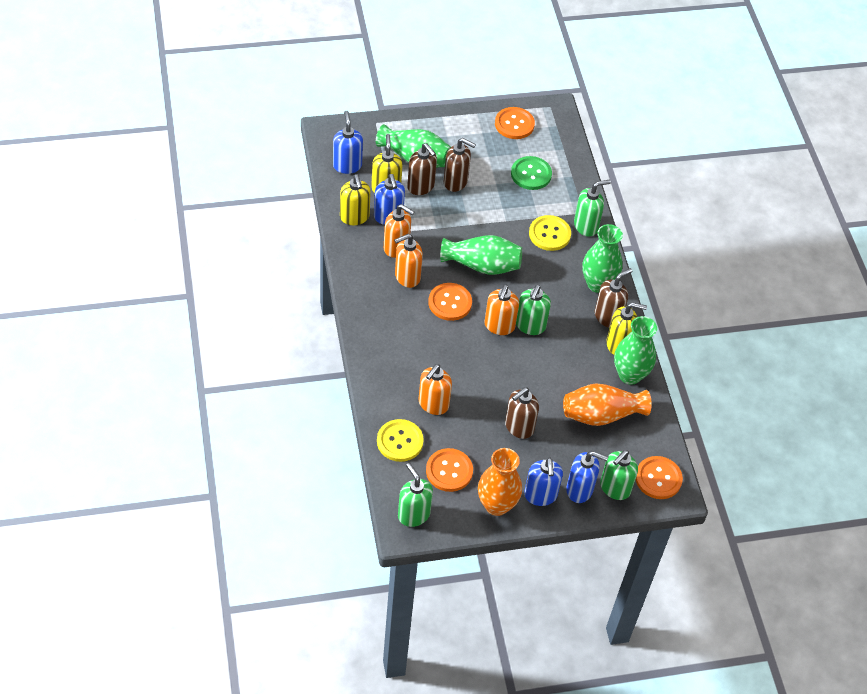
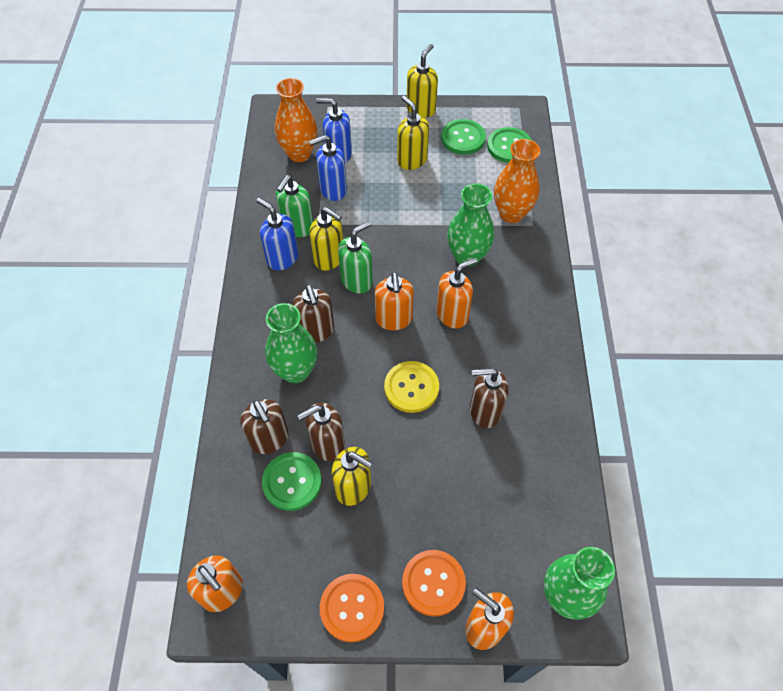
blue soap dispenser: 4 -> 3
green button: 1 -> 3
green soap dispenser: 4 -> 2
green vase: 4 -> 3
orange button: 4 -> 2
yellow button: 2 -> 1
yellow soap dispenser: 3 -> 4

